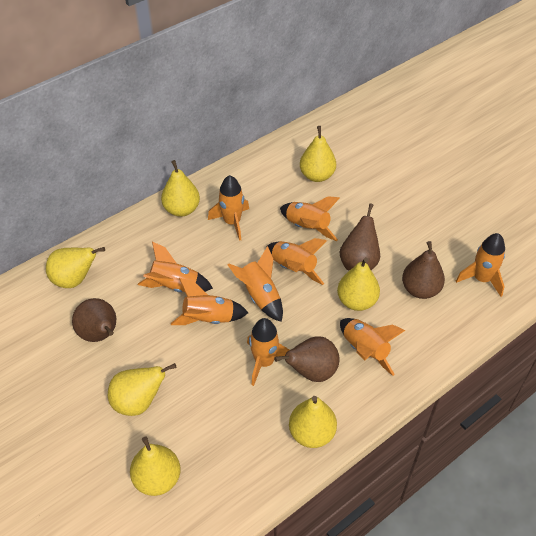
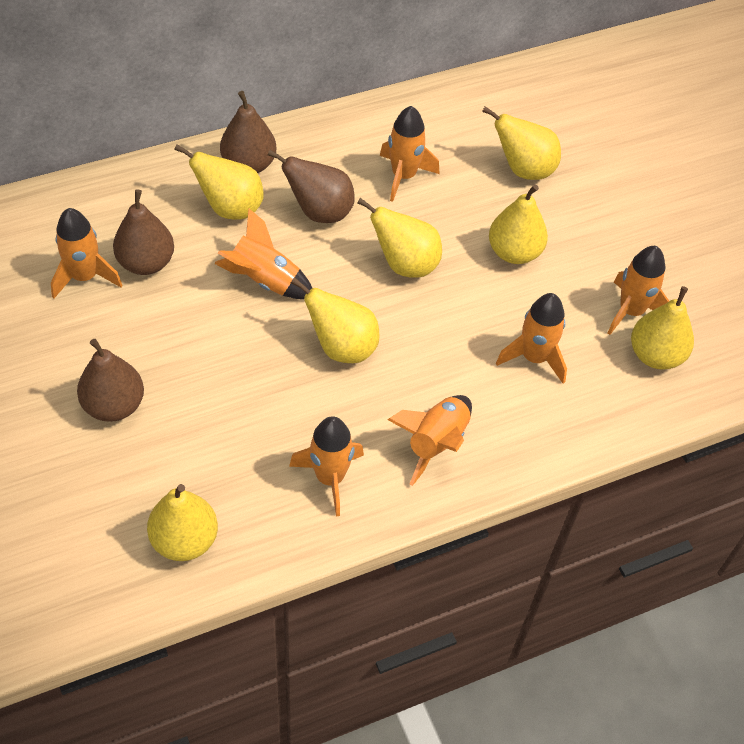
orange rocket: 9 -> 7

